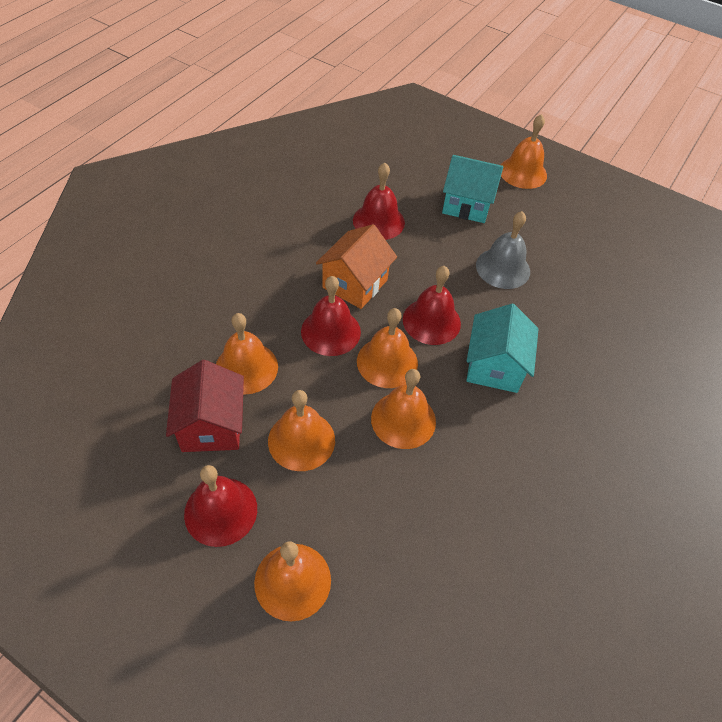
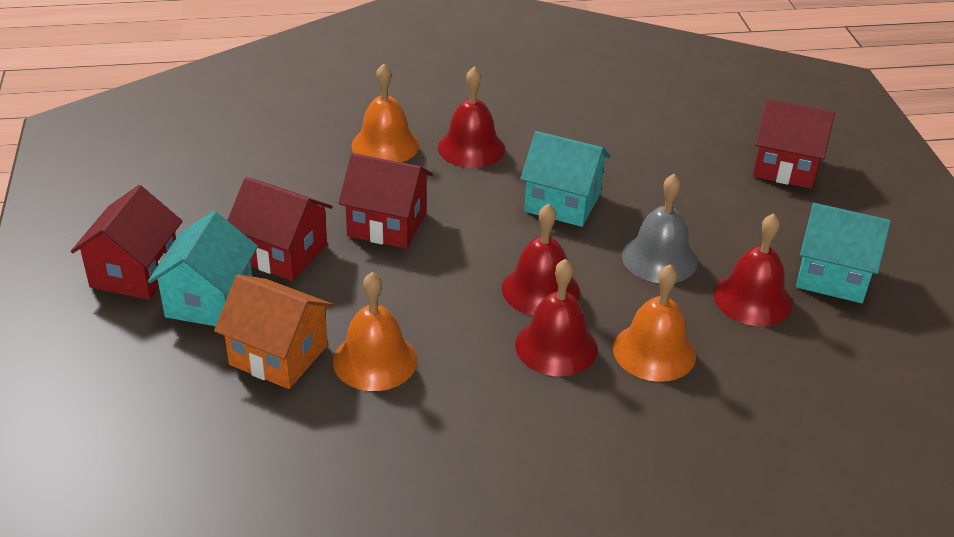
orange bell: 6 -> 3
red house: 1 -> 4
turquoise house: 2 -> 3

